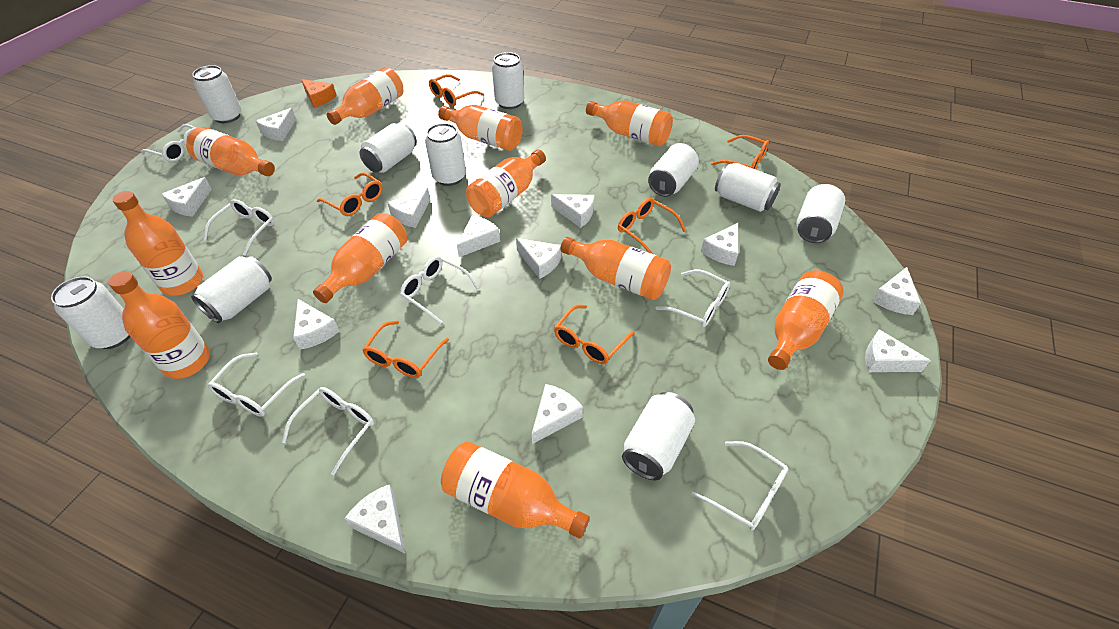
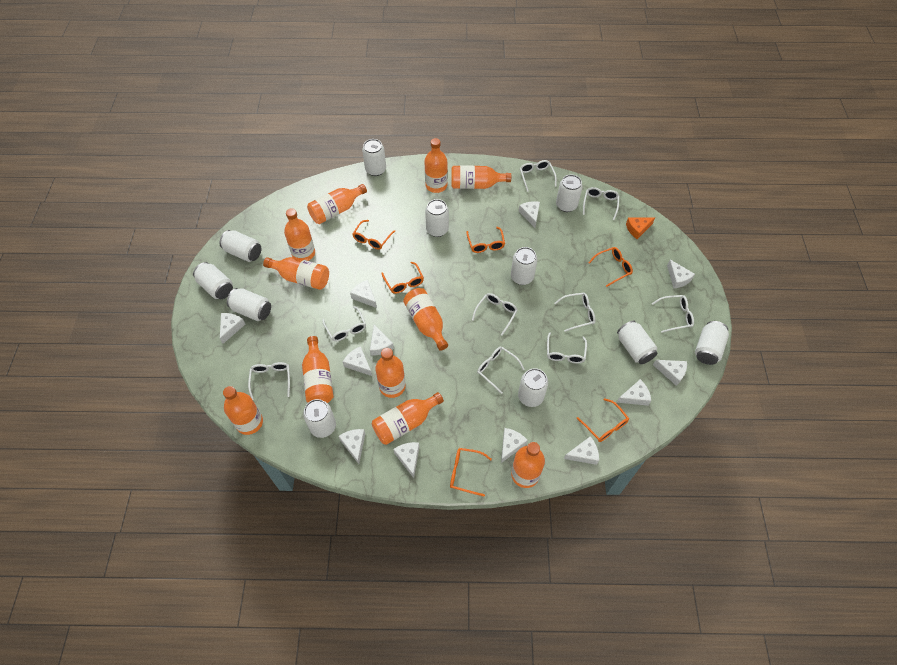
white can: 10 -> 11
white glasses: 7 -> 9

